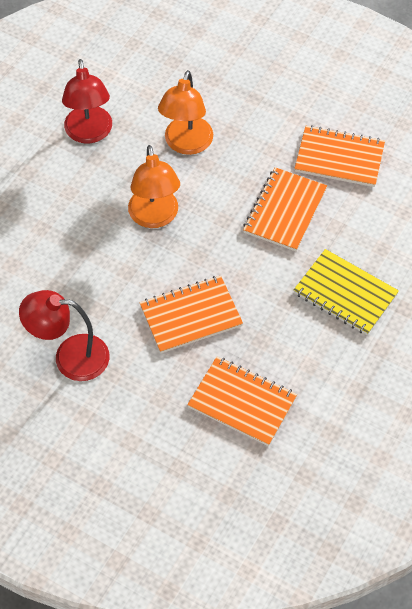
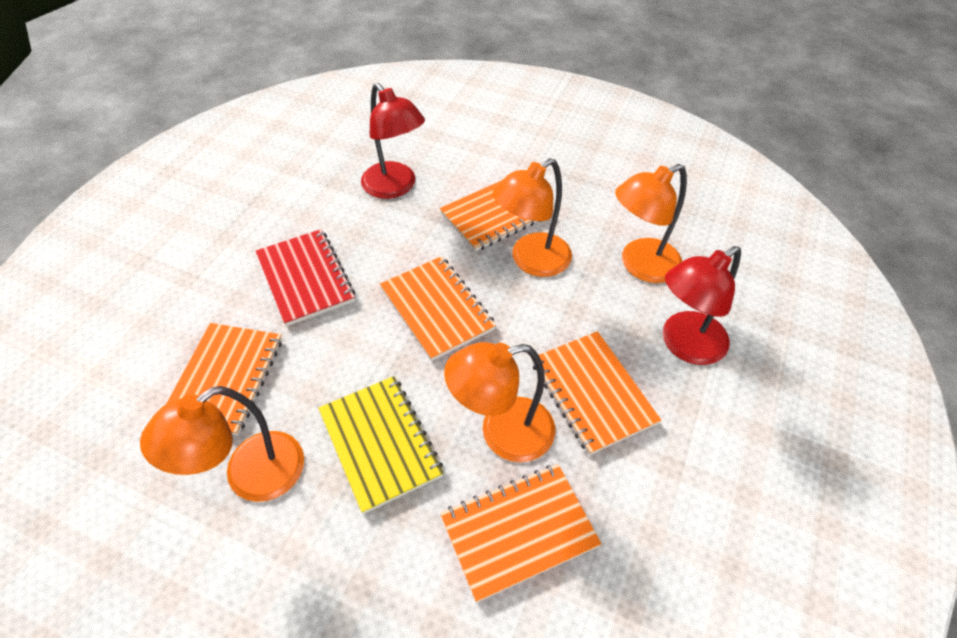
orange lamp: 2 -> 4
orange notebook: 4 -> 5
red notebook: 0 -> 1

